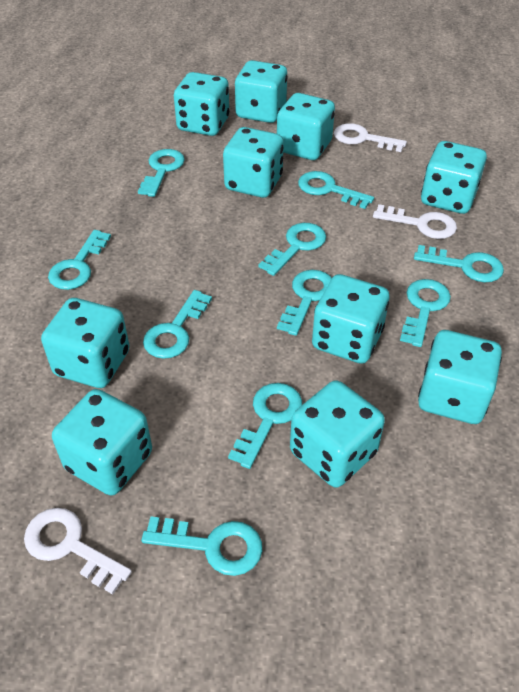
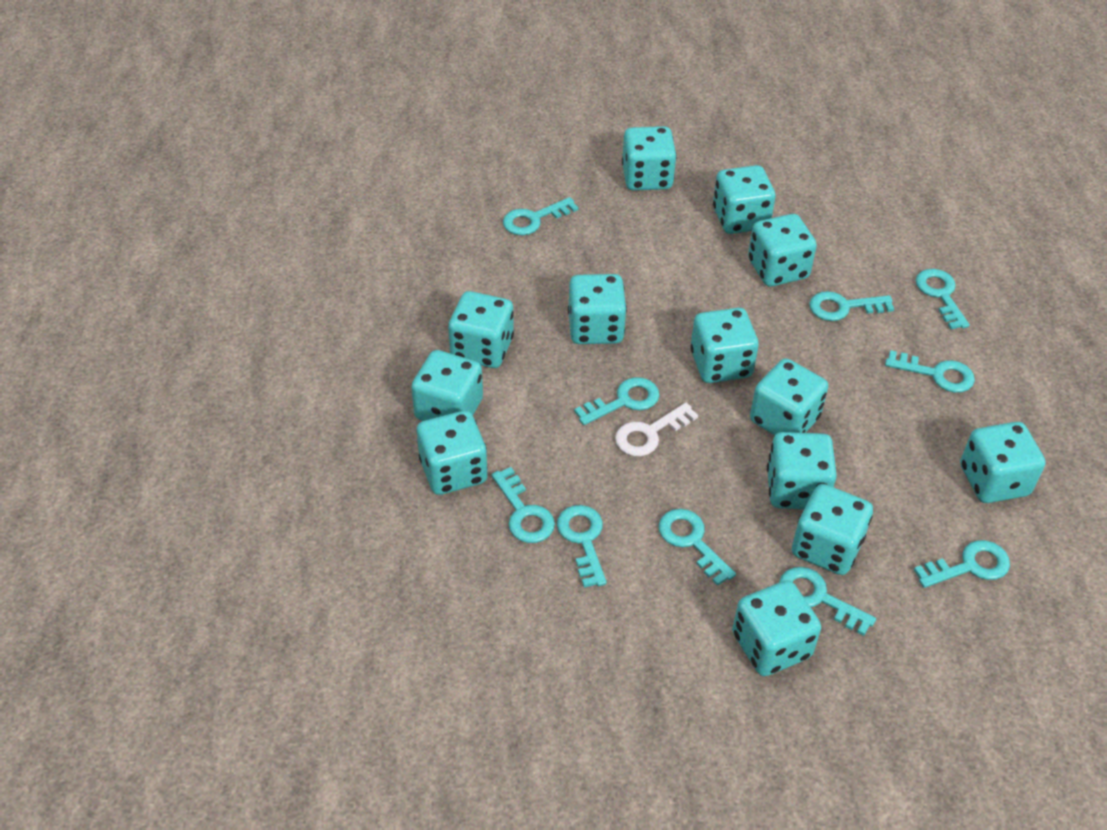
turquoise dice: 10 -> 13
white key: 3 -> 1

